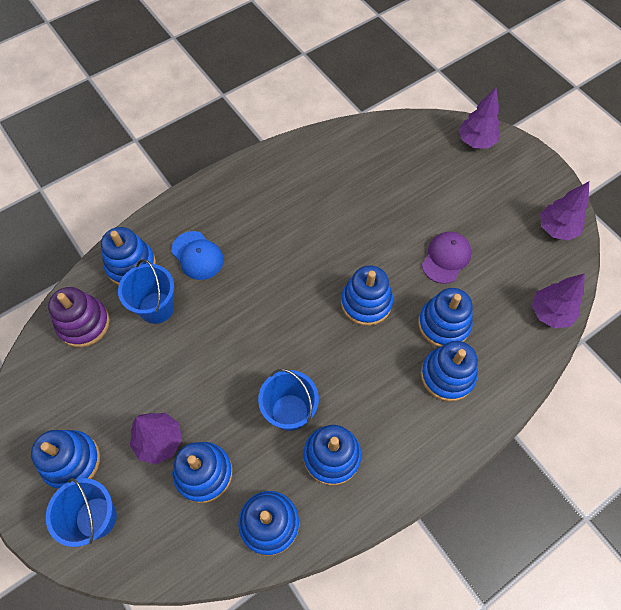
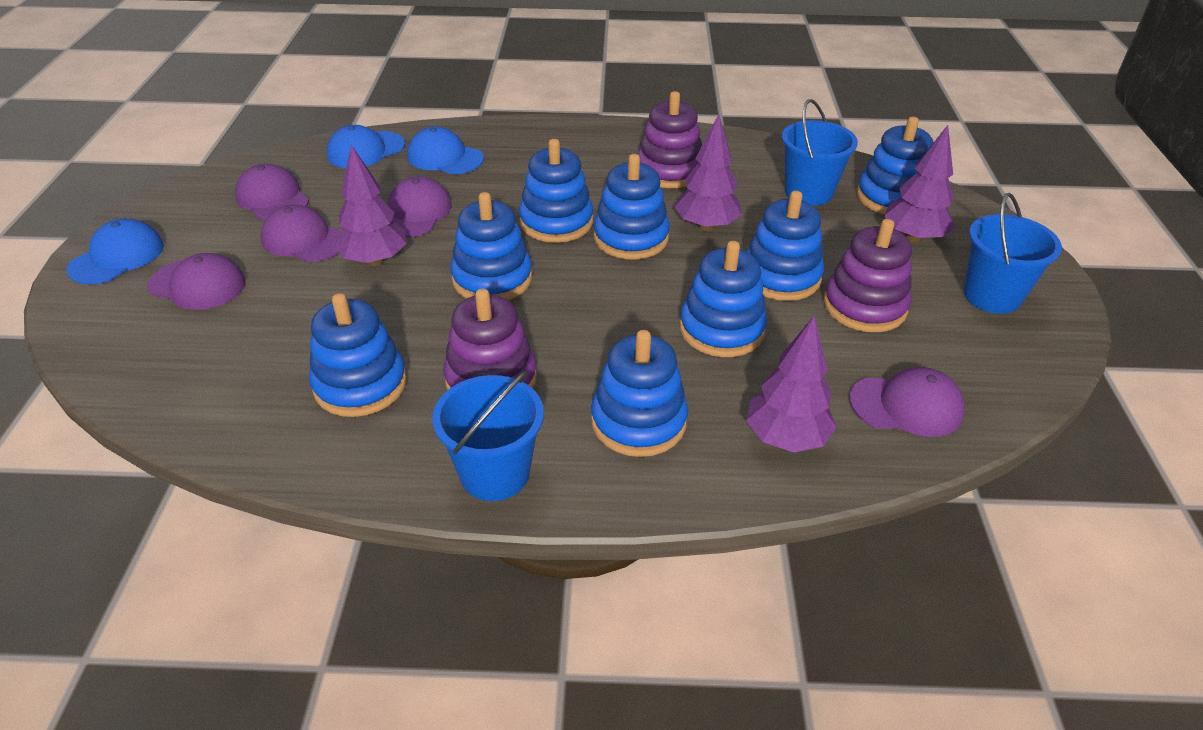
blue cap: 1 -> 3
purple cap: 1 -> 5
purple stacking toy: 1 -> 3

